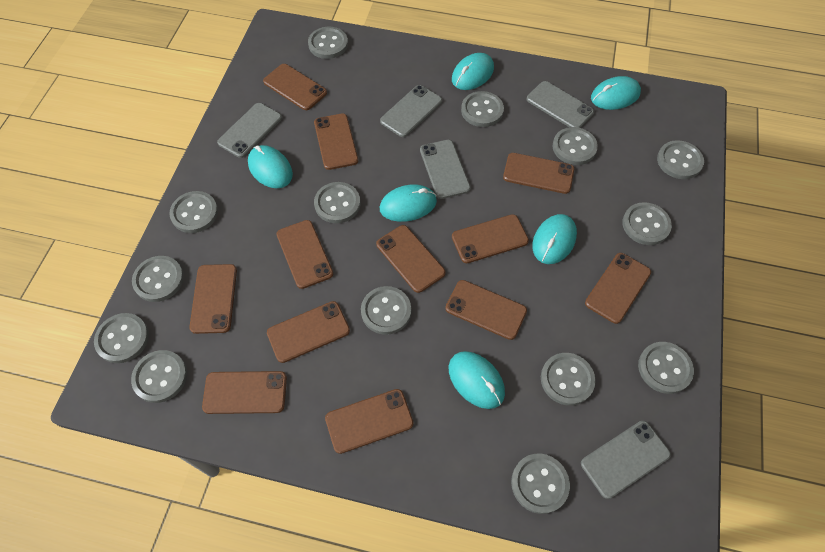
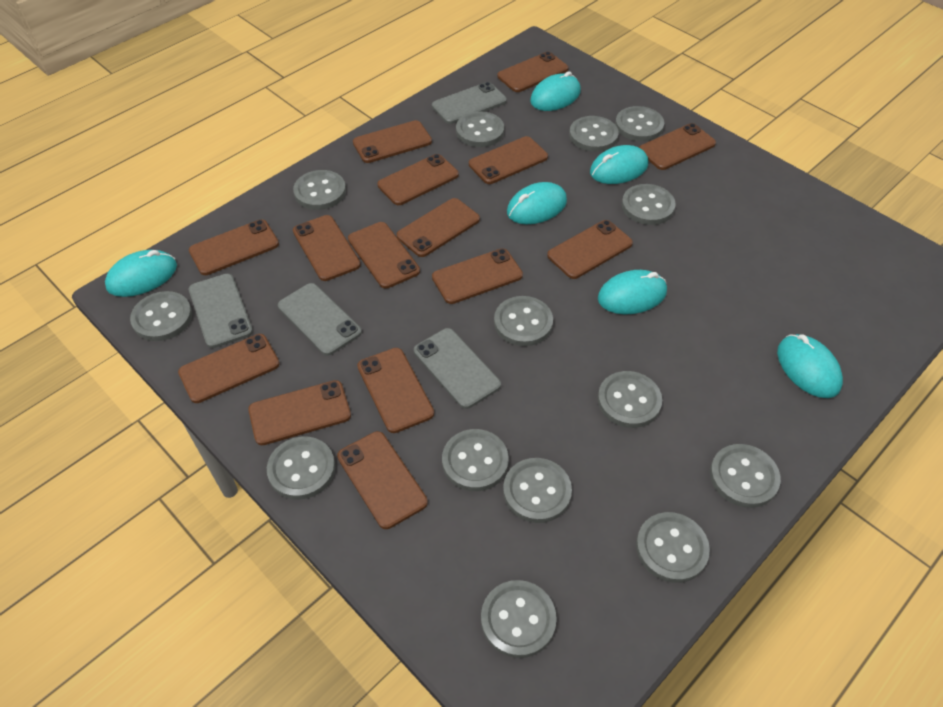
brown phone: 12 -> 15
grey phone: 5 -> 4

